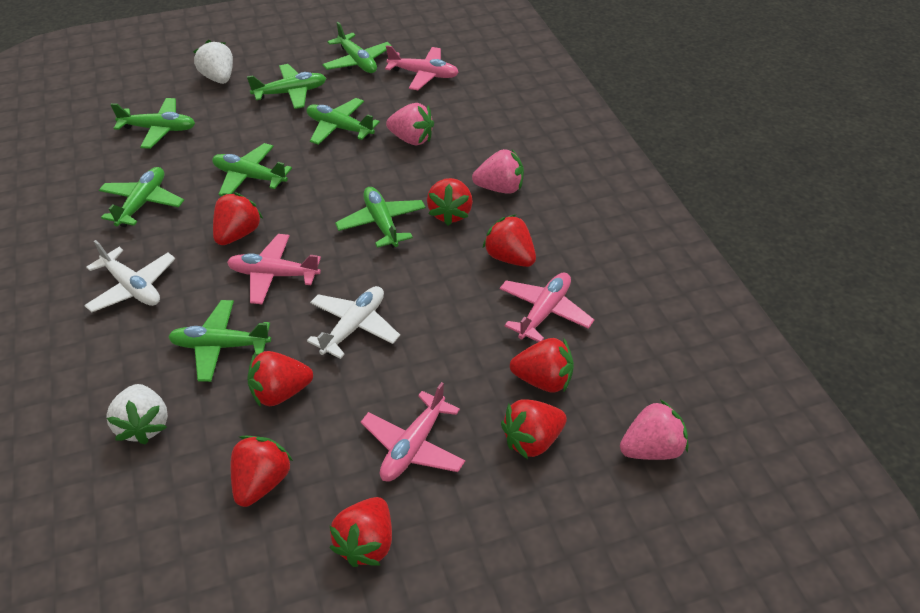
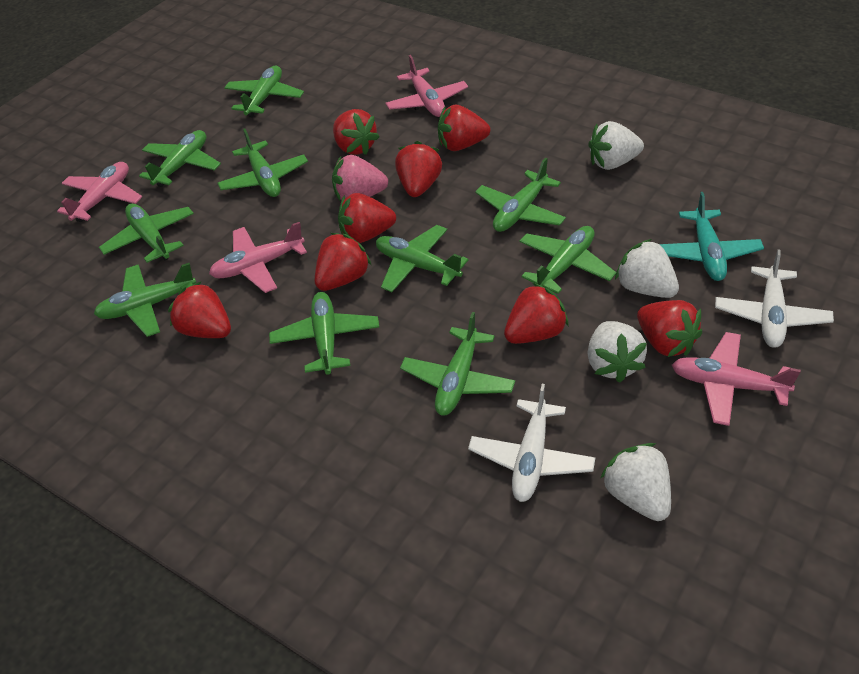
green plane: 8 -> 10
pink strawberry: 3 -> 1
turquoise plane: 0 -> 1
white strawberry: 2 -> 4

